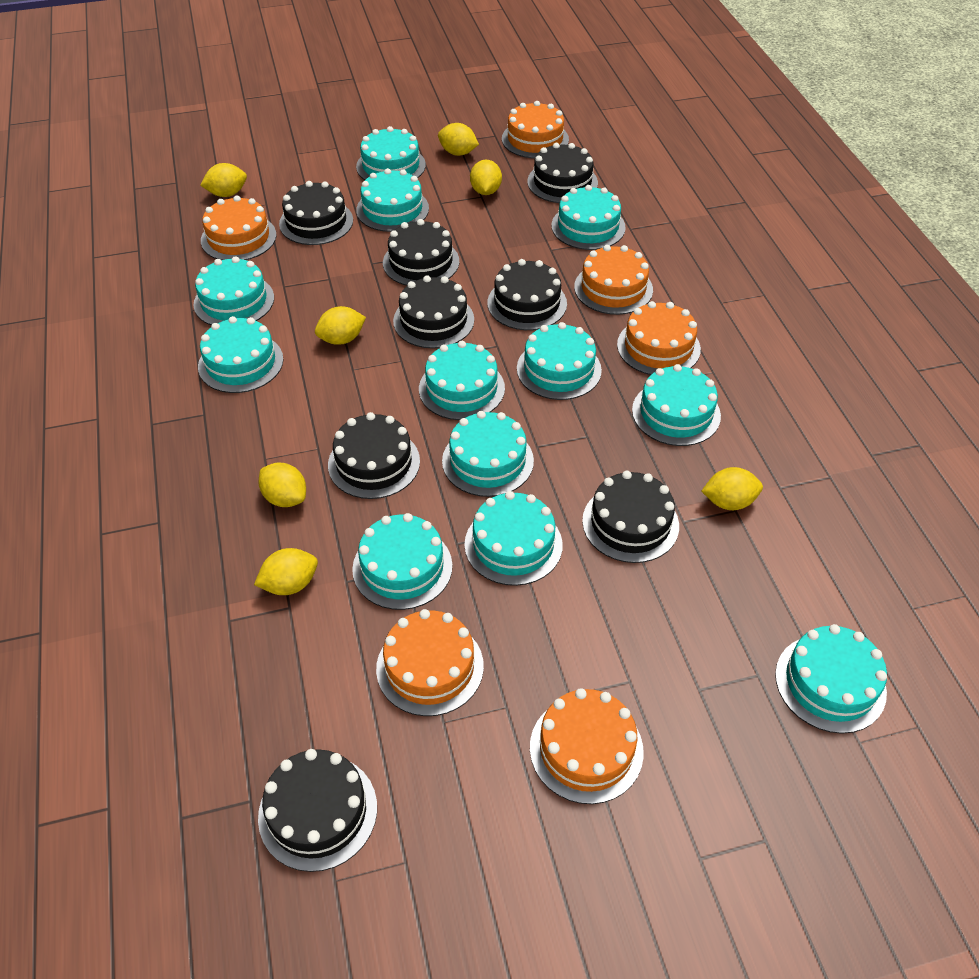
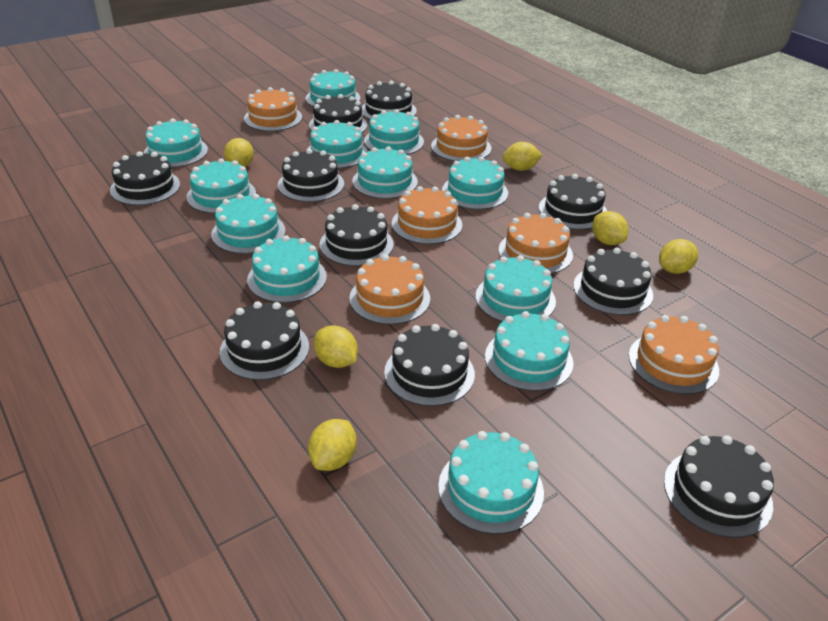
black cake: 8 -> 10
yellow lemon: 7 -> 6

